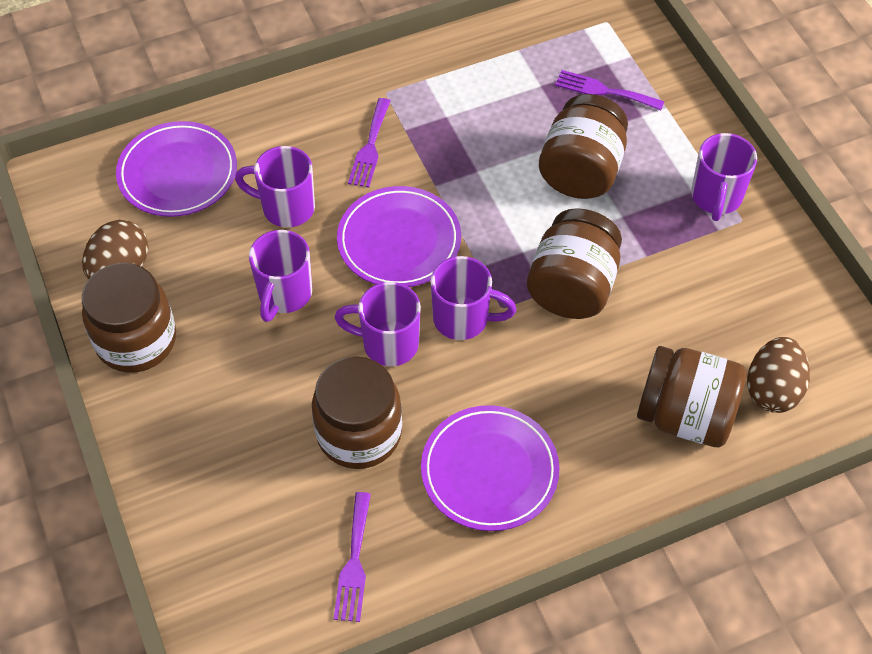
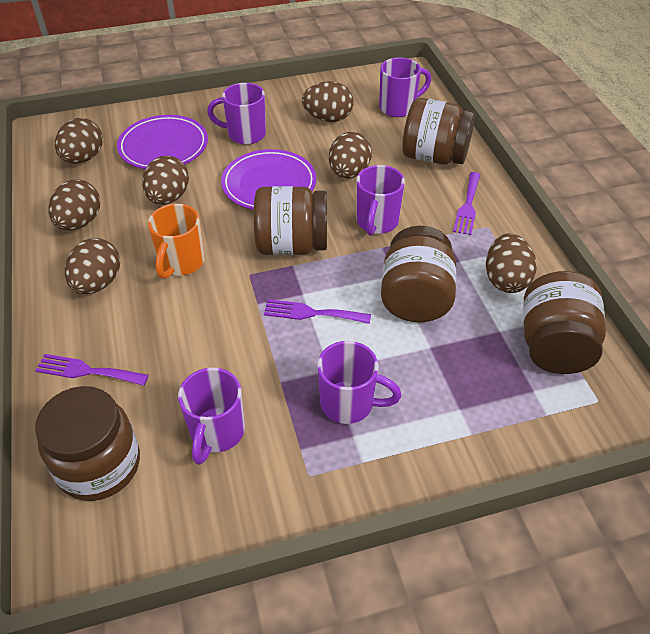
brown egg: 2 -> 7
orange mug: 0 -> 1
purple plate: 3 -> 2

